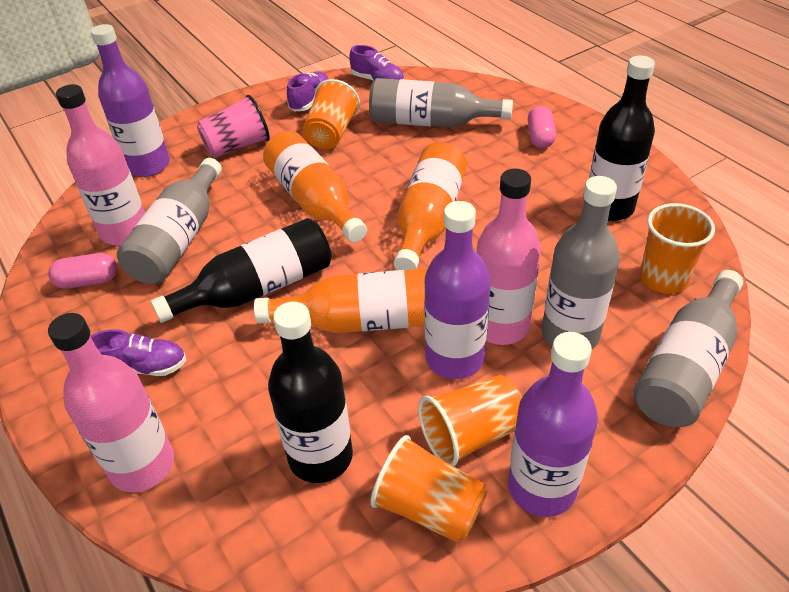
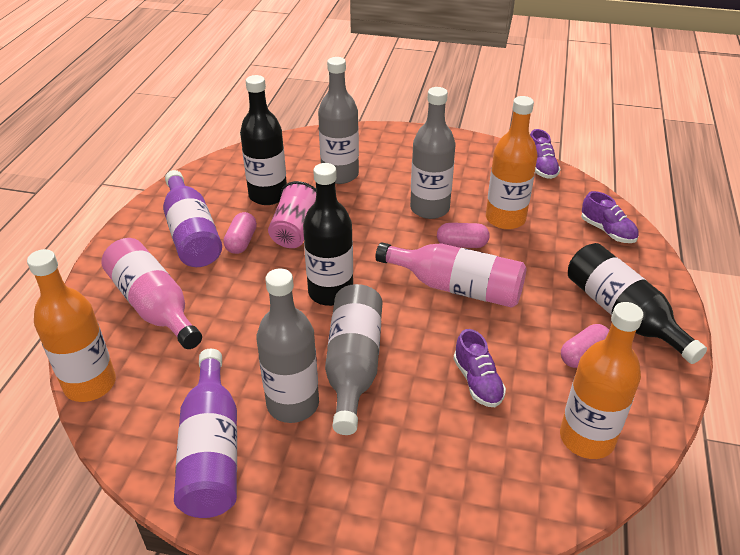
orange cup: 4 -> 0
pink bottle: 3 -> 2
pink capsule: 2 -> 3
purple bottle: 3 -> 2

